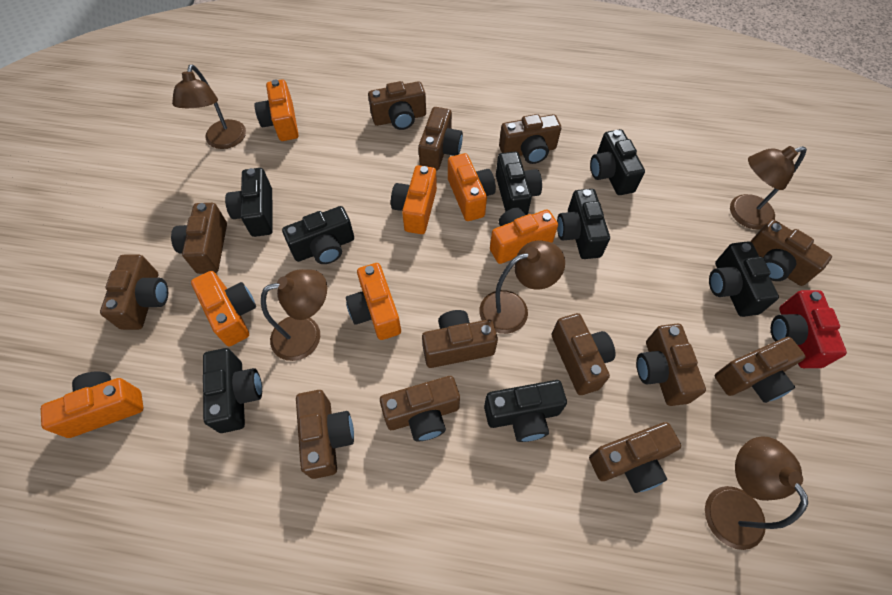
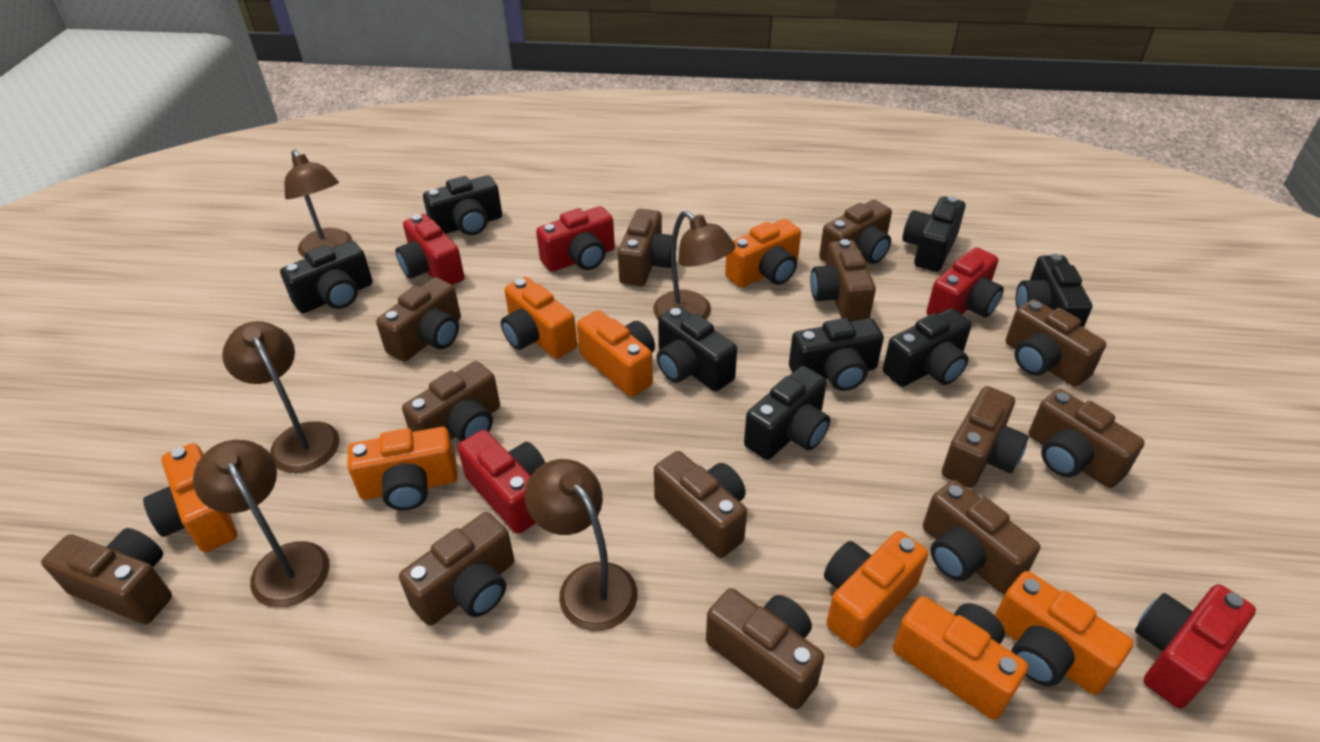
orange camera: 7 -> 8
red camera: 1 -> 5

